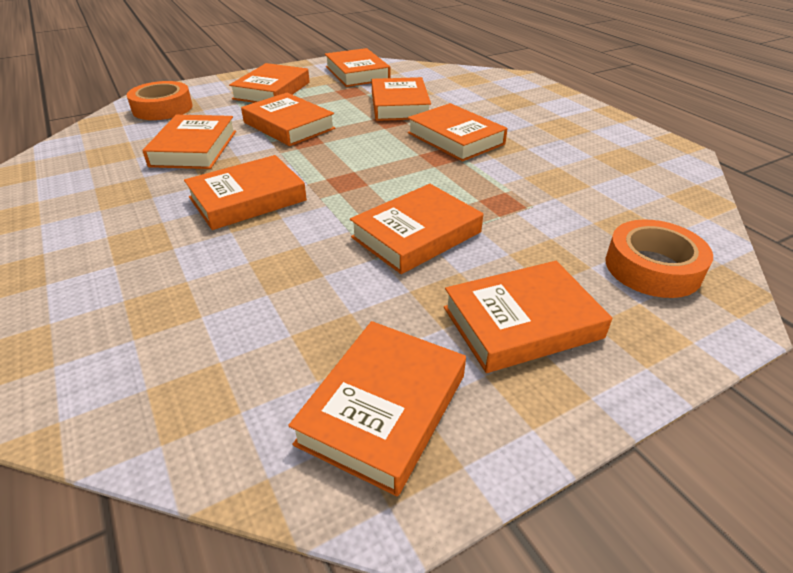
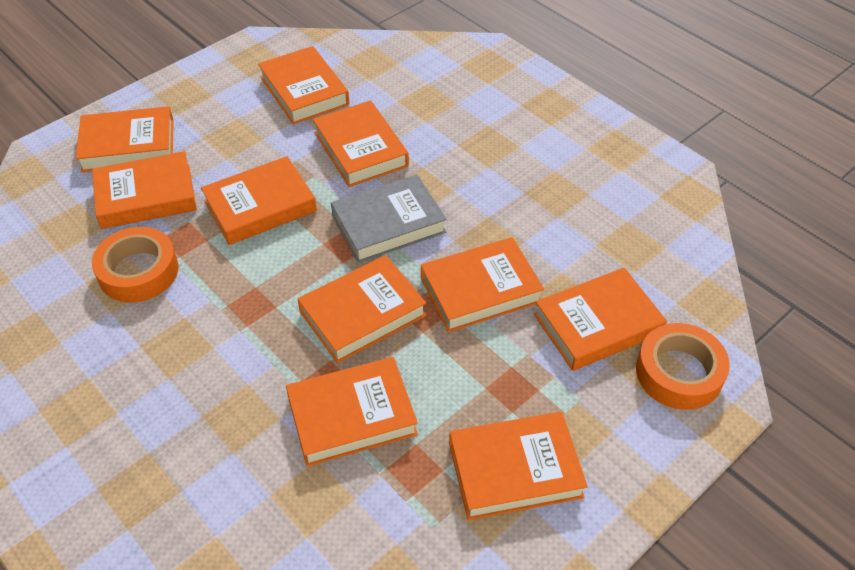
grey book: 0 -> 1

